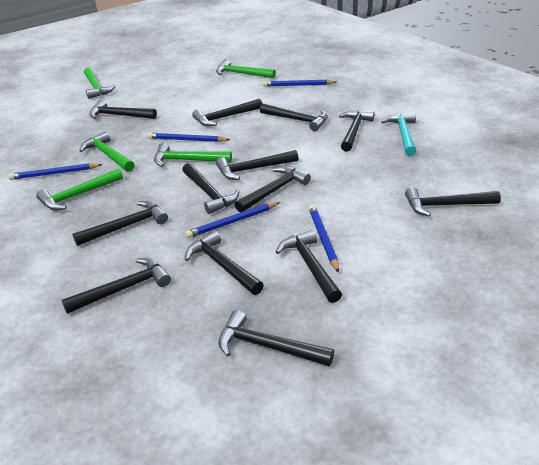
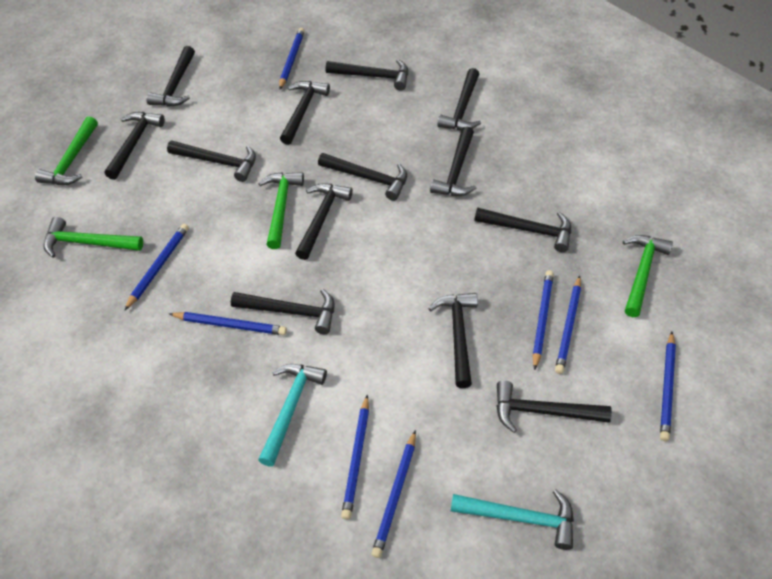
blue pencil: 5 -> 8
green hammer: 5 -> 4
turquoise hammer: 1 -> 2

